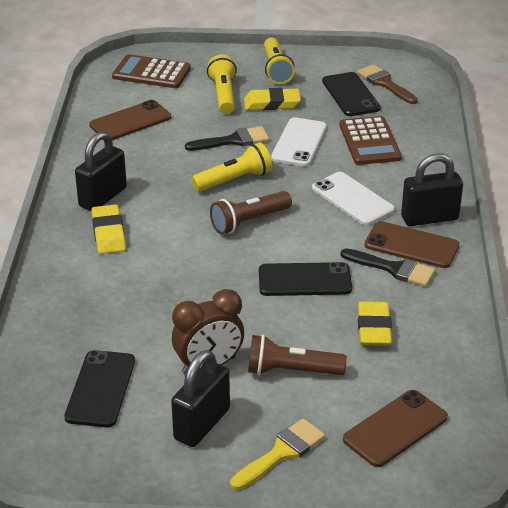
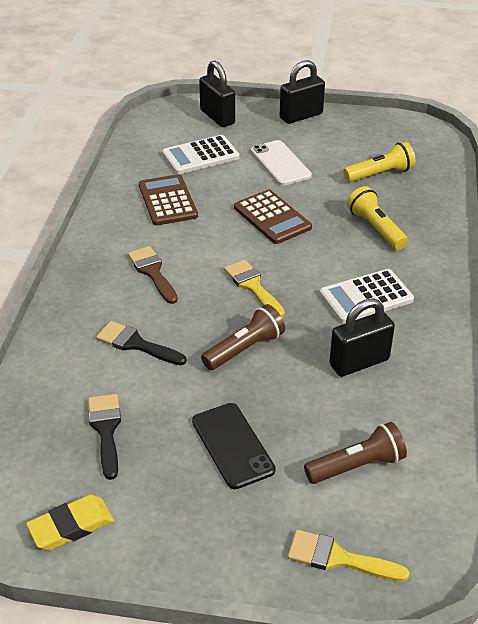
black phone: 3 -> 1
brown clock: 1 -> 0
brown phone: 3 -> 0
white calculator: 0 -> 2
white phone: 2 -> 1
yellow brush: 1 -> 2
yellow eraser: 3 -> 1
yellow flashlight: 3 -> 2

